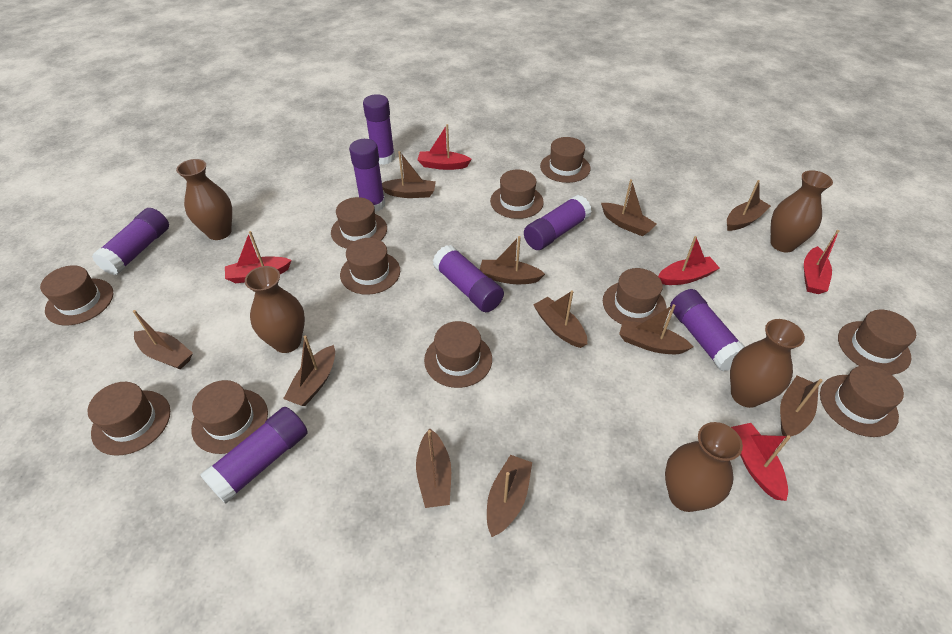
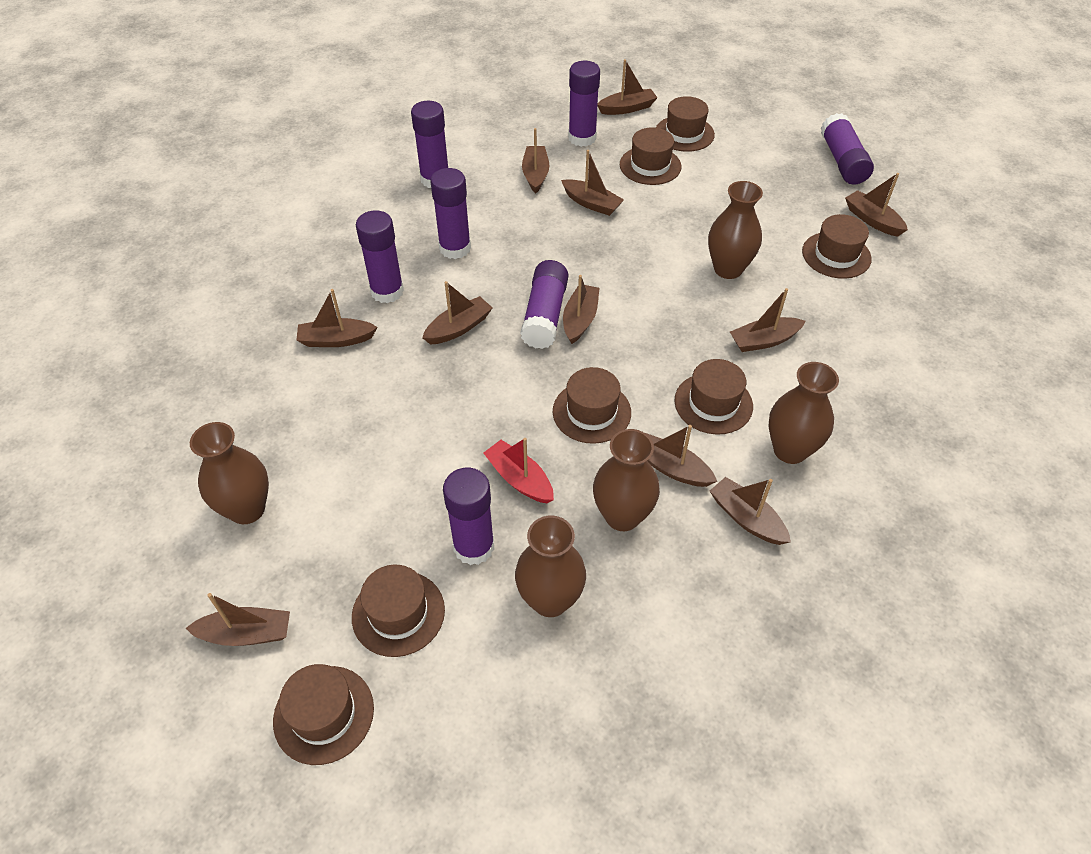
brown hat: 11 -> 7
red boat: 5 -> 1

